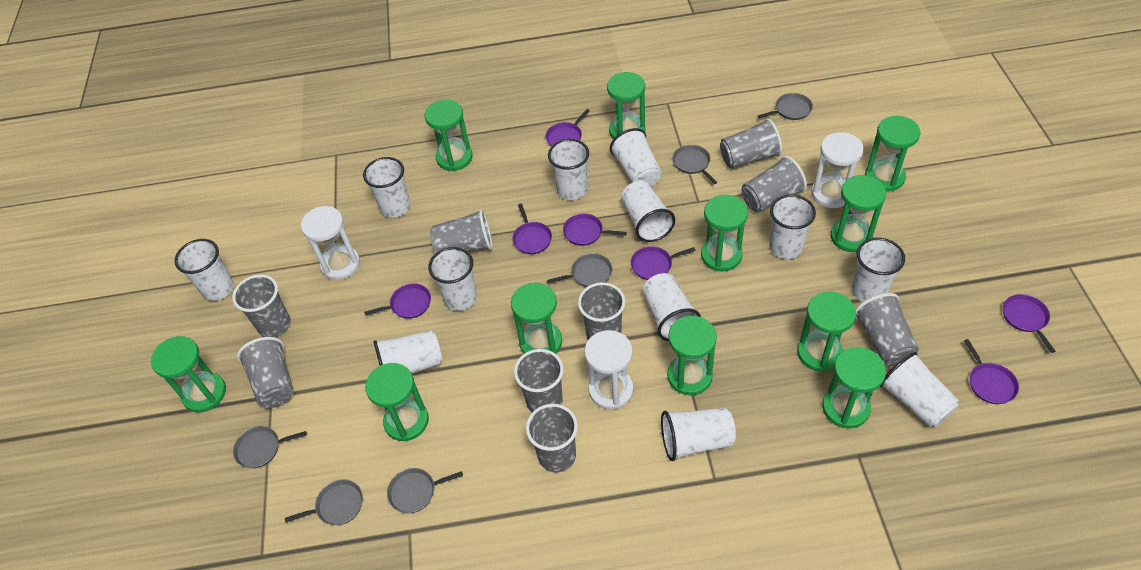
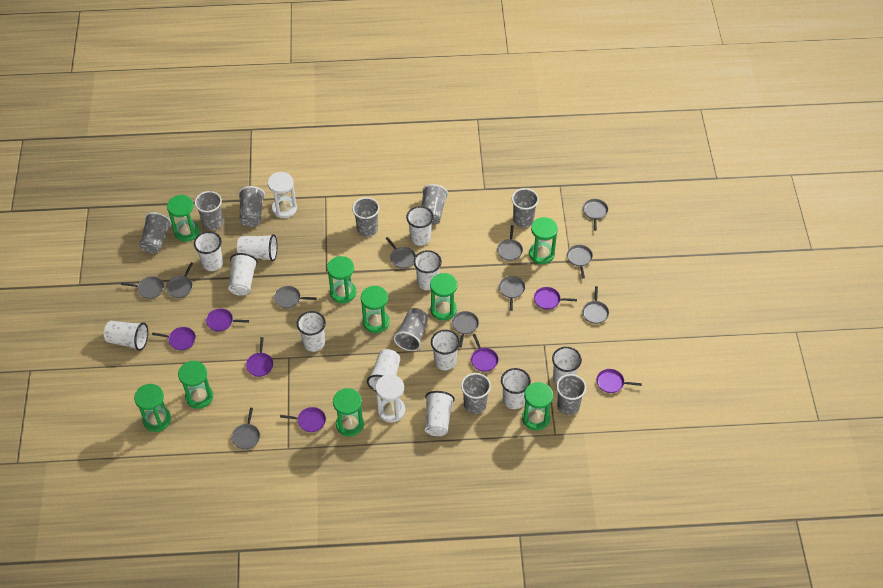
green hourglass: 11 -> 9
grey pan: 6 -> 11
white hourglass: 3 -> 2

